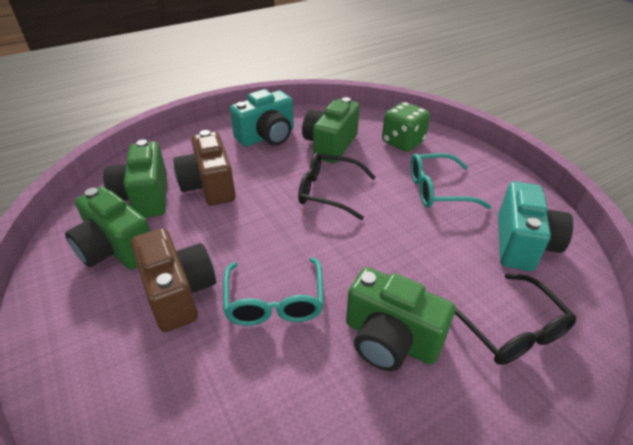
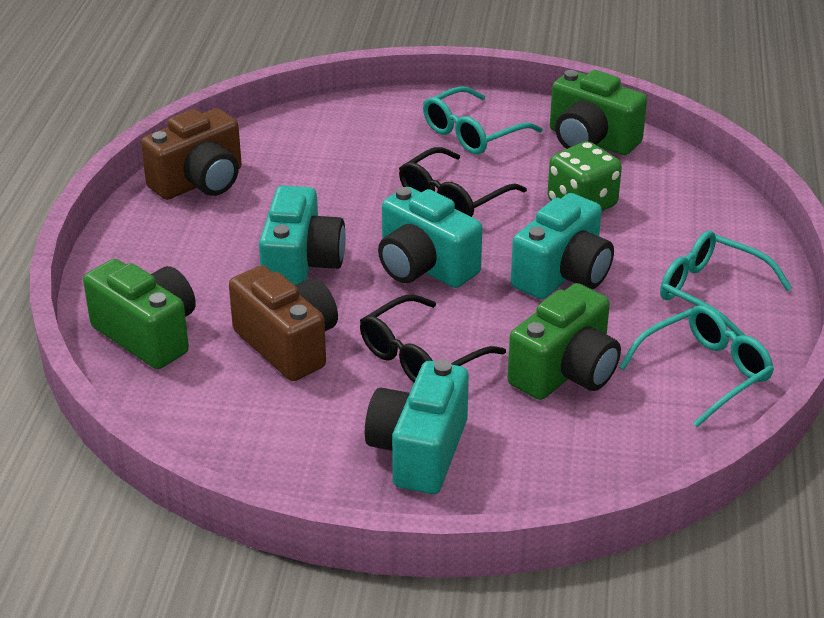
green camera: 4 -> 3
turquoise camera: 2 -> 4
turquoise glasses: 2 -> 3

